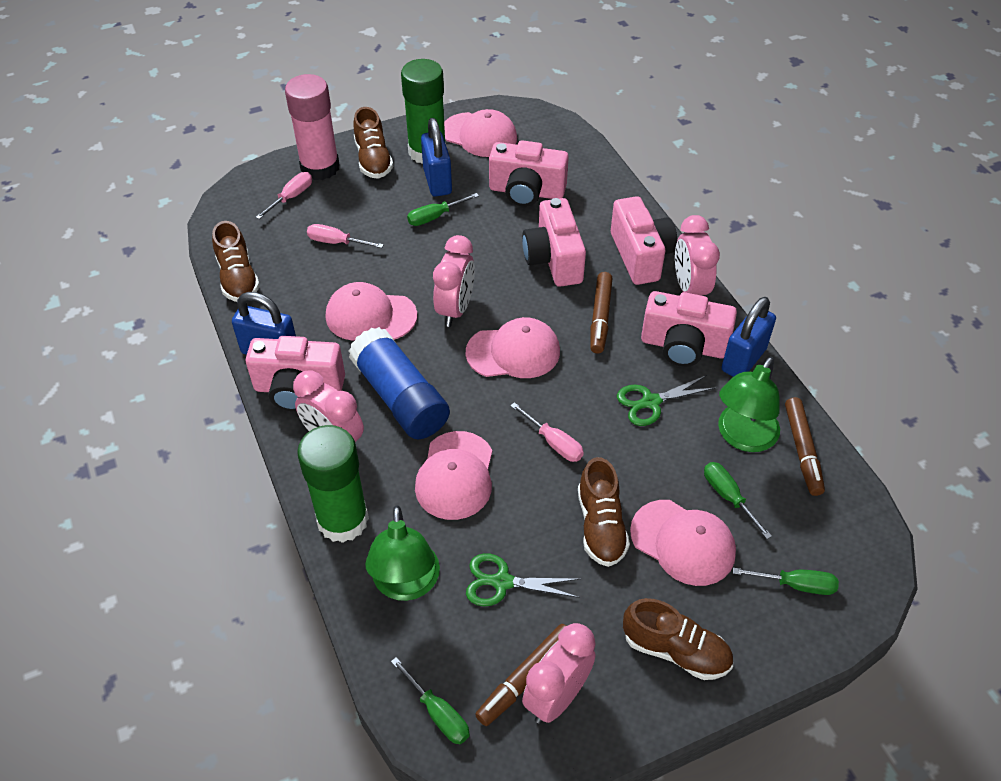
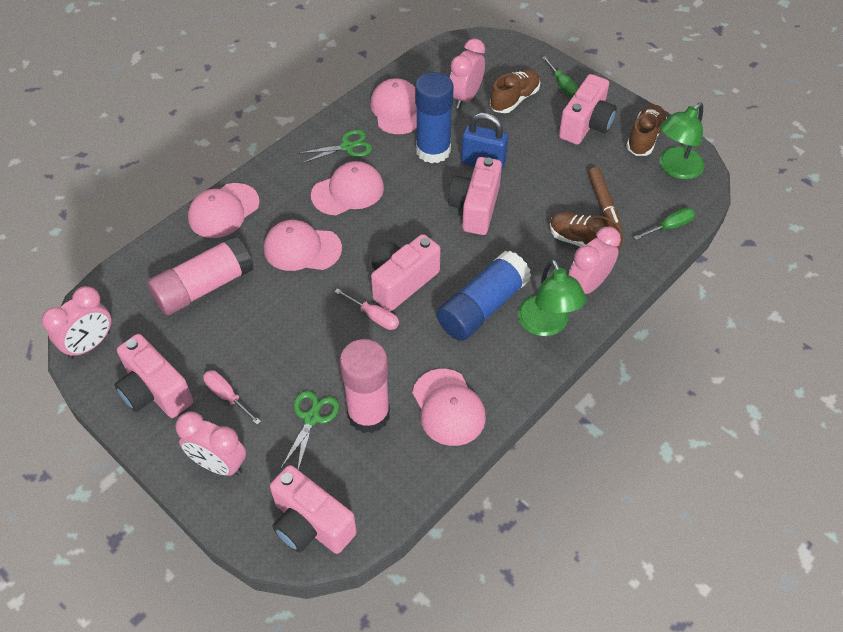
blue glue stick: 1 -> 2
blue padlock: 3 -> 1
brown marker: 3 -> 1
brown shoe: 4 -> 3
green glue stick: 2 -> 0
green screwdriver: 4 -> 2
pink glue stick: 1 -> 2
pink screwdriver: 3 -> 2

